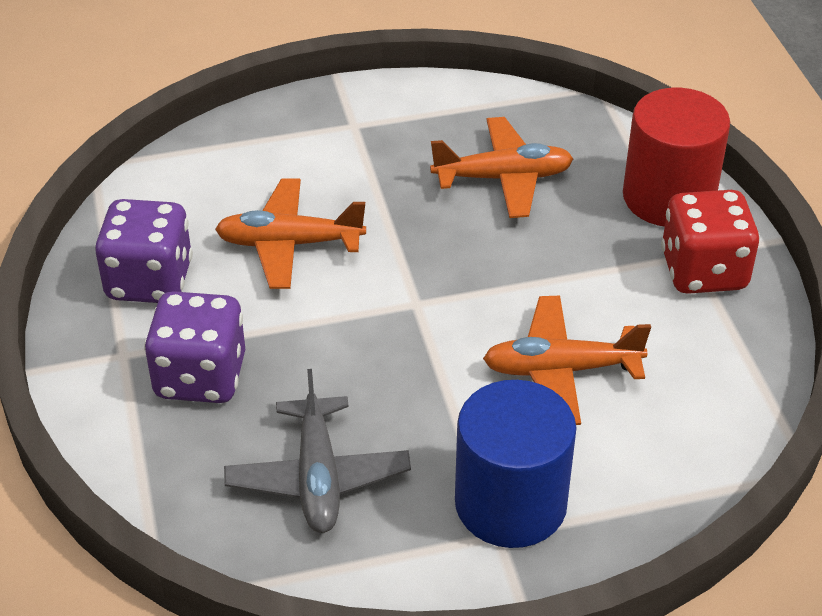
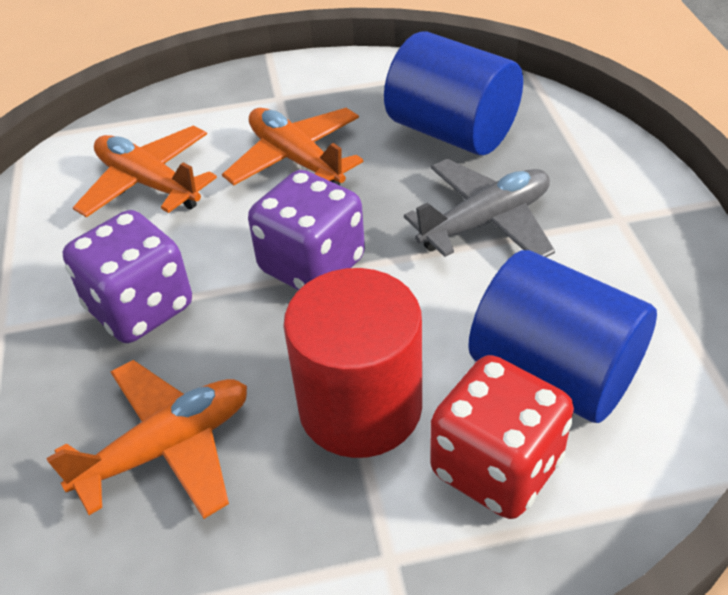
blue cylinder: 1 -> 2

